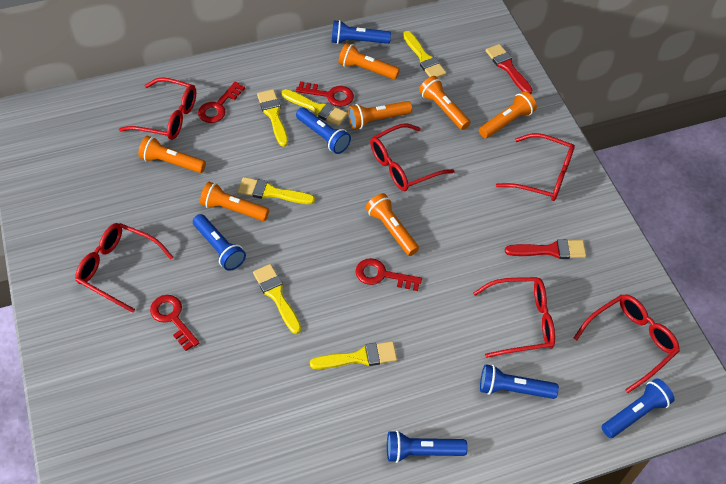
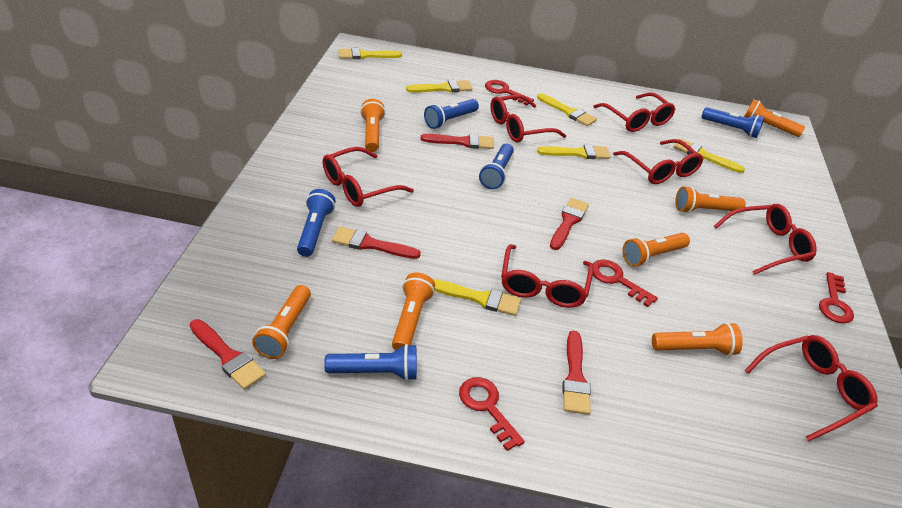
blue flashlight: 6 -> 5
red brush: 2 -> 5
red glasses: 6 -> 7

